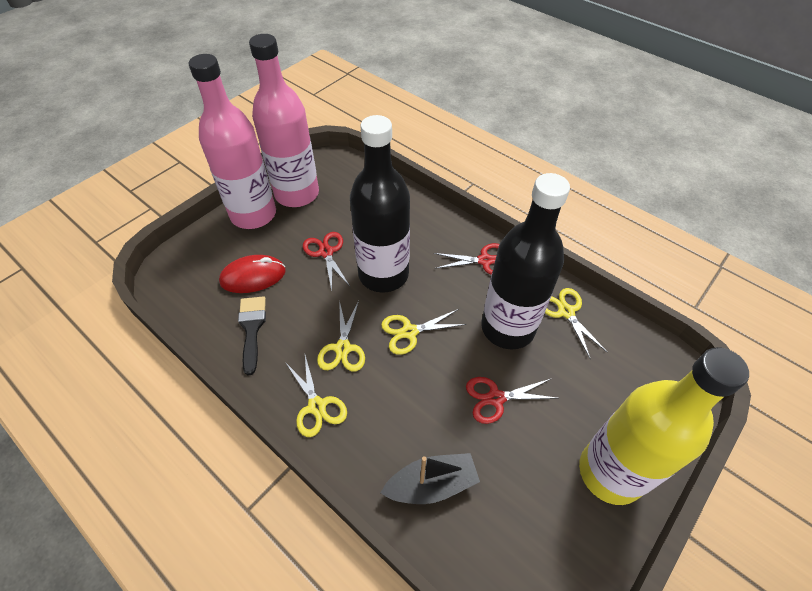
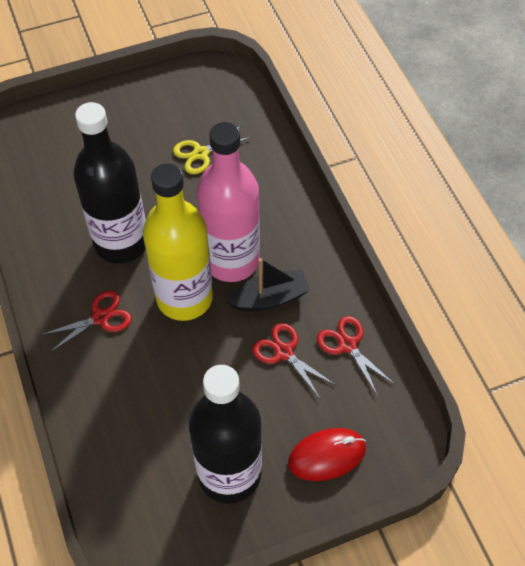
black brush: 1 -> 0
pink bottle: 2 -> 1
yellow scissors: 4 -> 1

